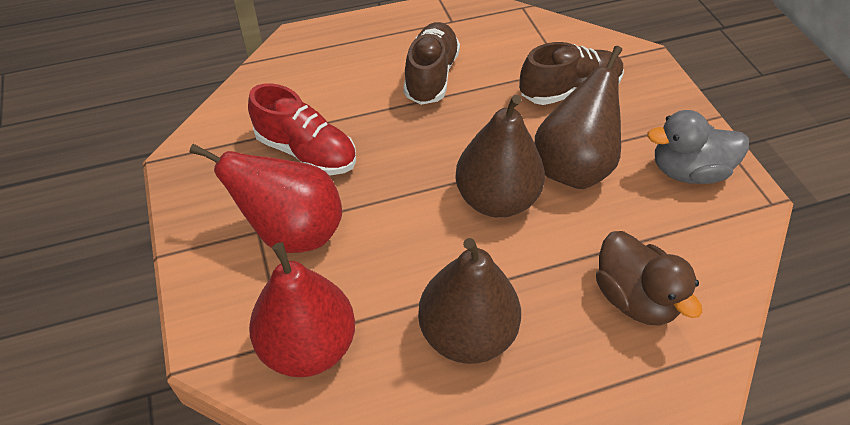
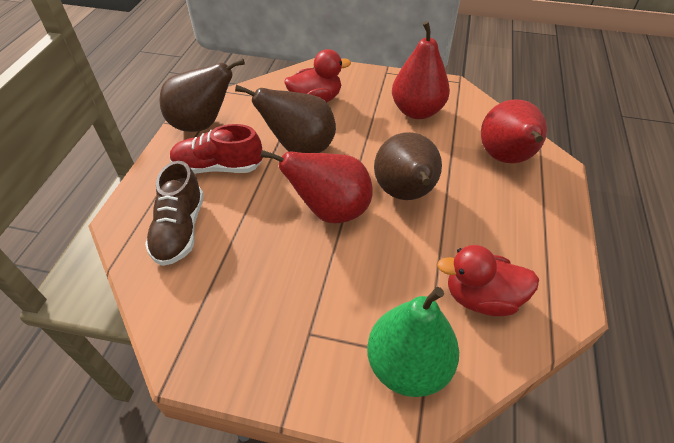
brown duck: 1 -> 0
brown shoe: 2 -> 1
green pear: 0 -> 1
grey duck: 1 -> 0
red duck: 0 -> 2
red pear: 2 -> 3

